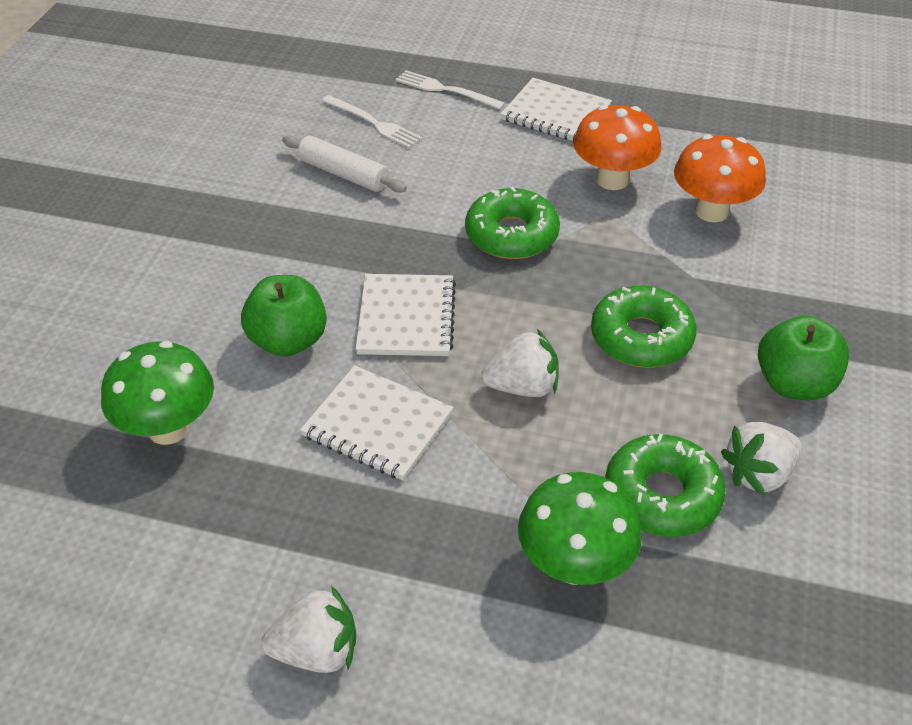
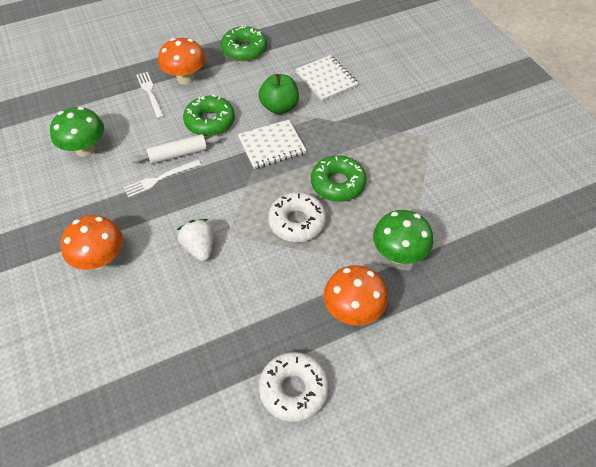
green apple: 2 -> 1
orange mushroom: 2 -> 3
white donut: 0 -> 2
white notebook: 3 -> 2
white strawberry: 3 -> 1

